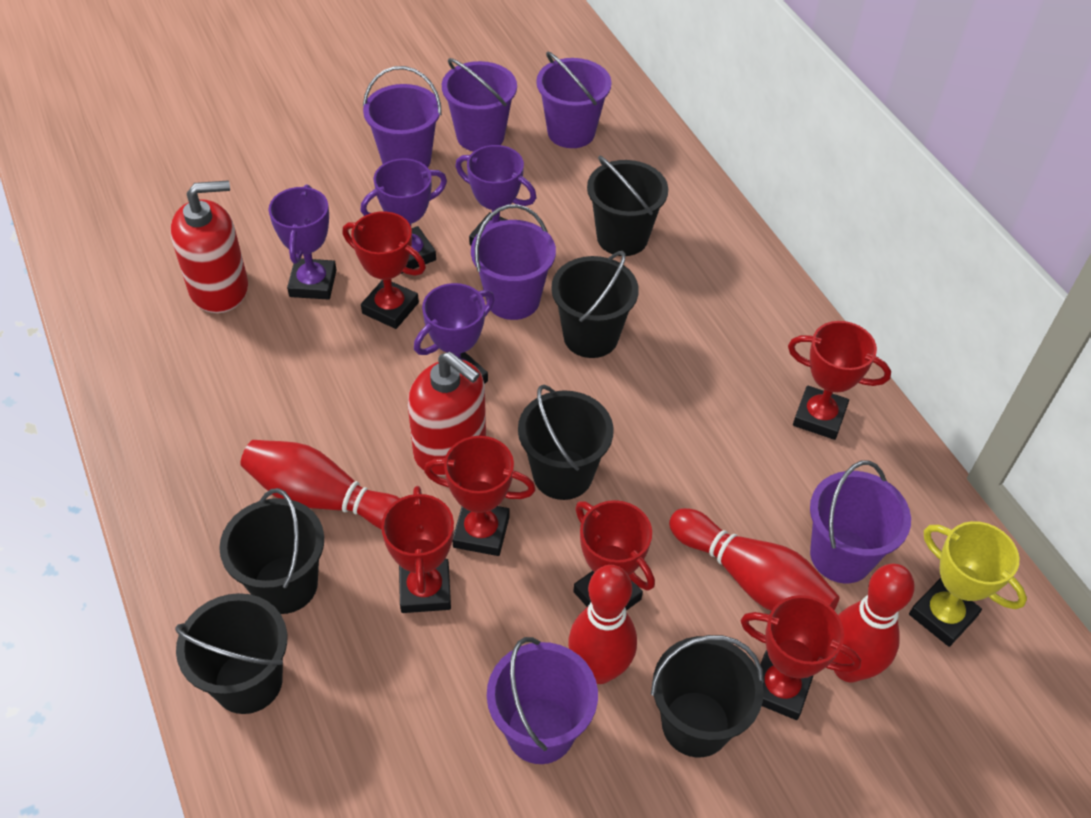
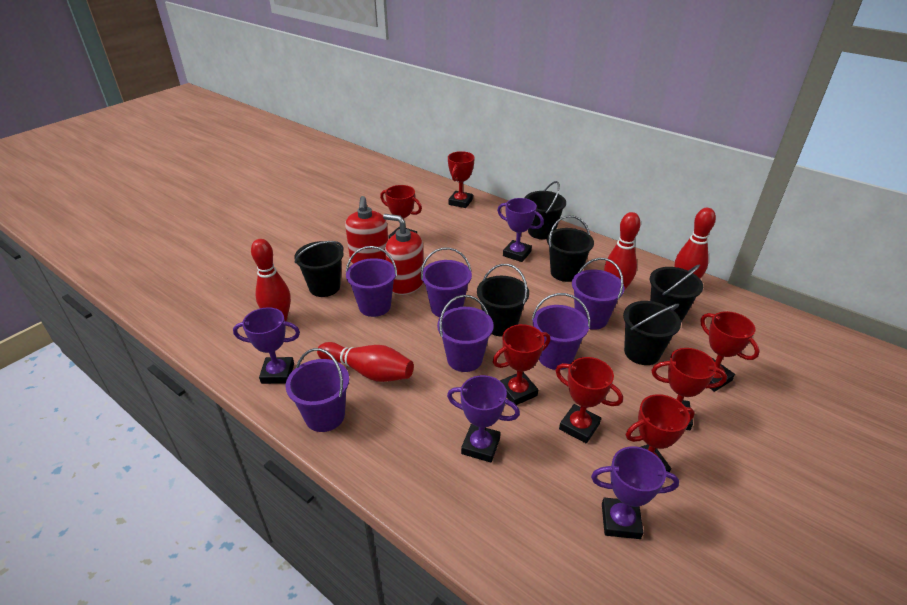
red trophy: 6 -> 7
yellow trophy: 1 -> 0

